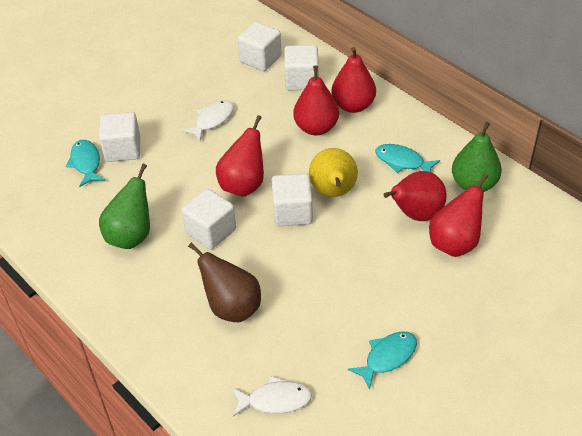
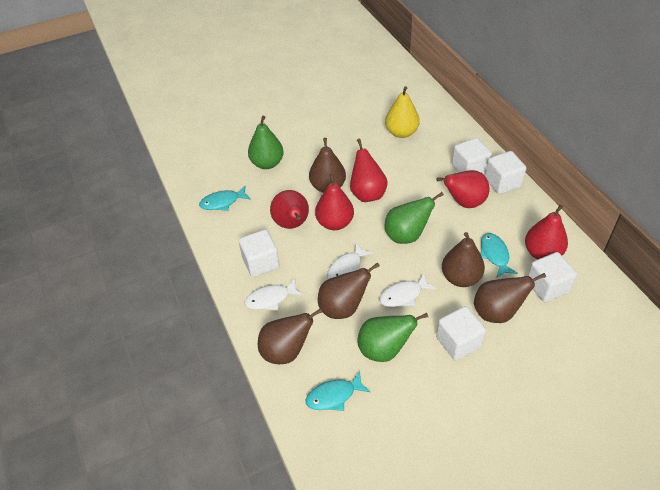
brown pear: 1 -> 5
green pear: 2 -> 3
white fish: 2 -> 3

